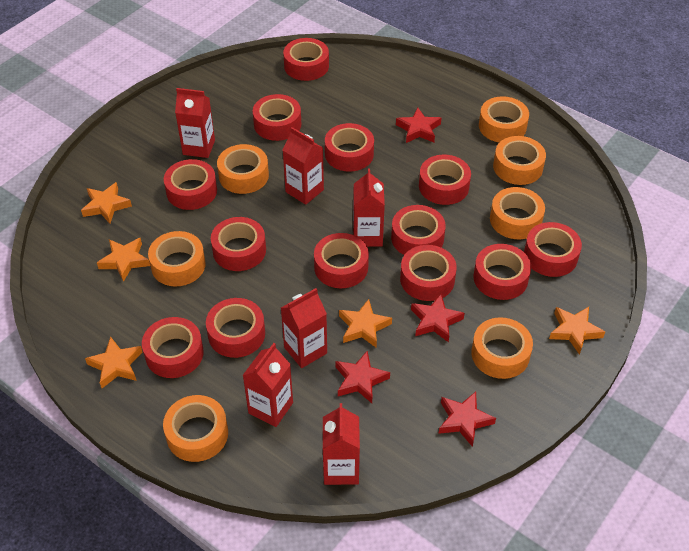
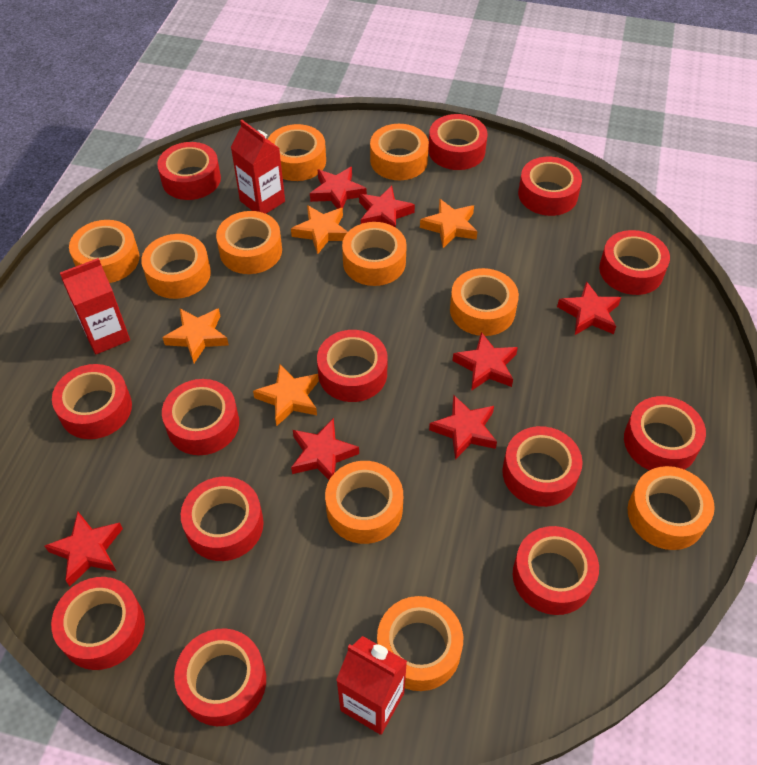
orange star: 5 -> 4
orange tape: 7 -> 10
red carton: 6 -> 3
red star: 4 -> 7

